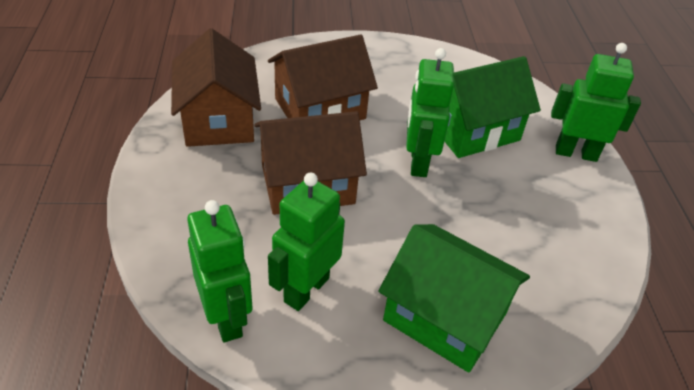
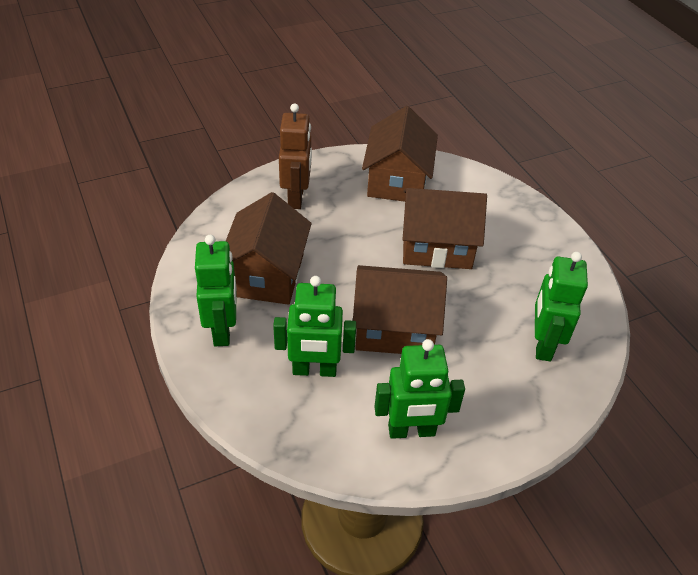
brown house: 3 -> 4
brown robot: 0 -> 1
green house: 2 -> 0

